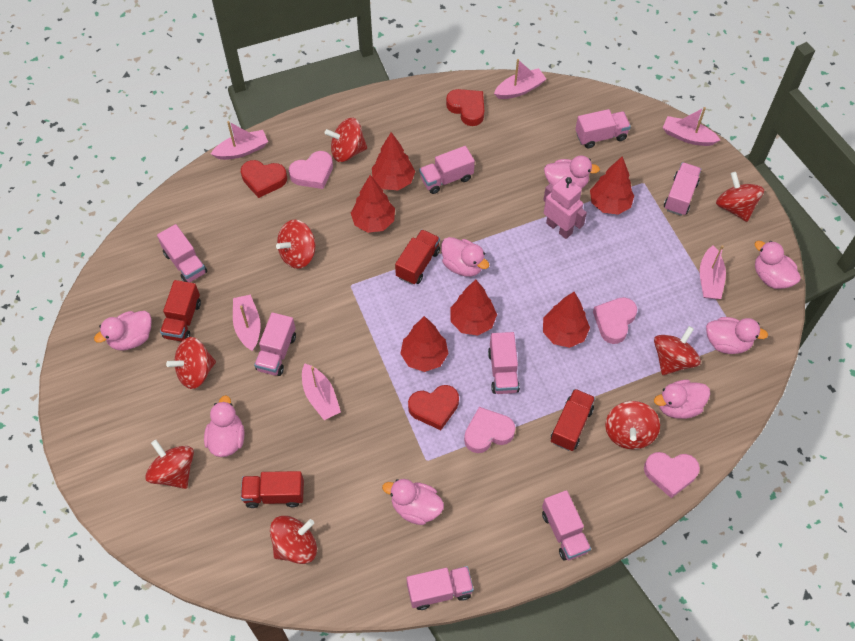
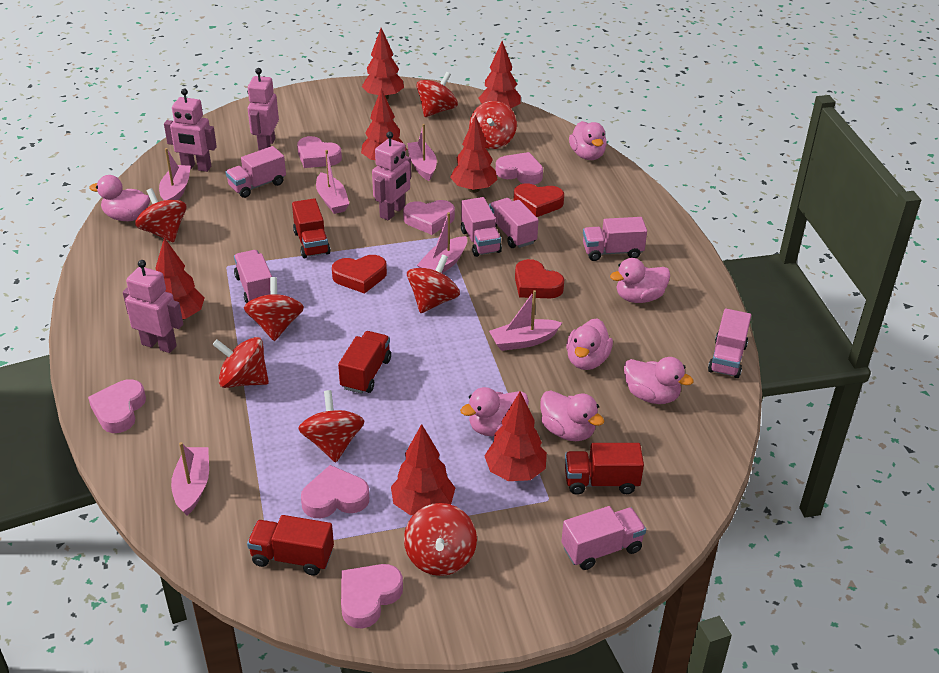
pink duck: 8 -> 7
pink heart: 4 -> 6
pink robot: 1 -> 4
pink truck: 8 -> 7
red tree: 6 -> 7

